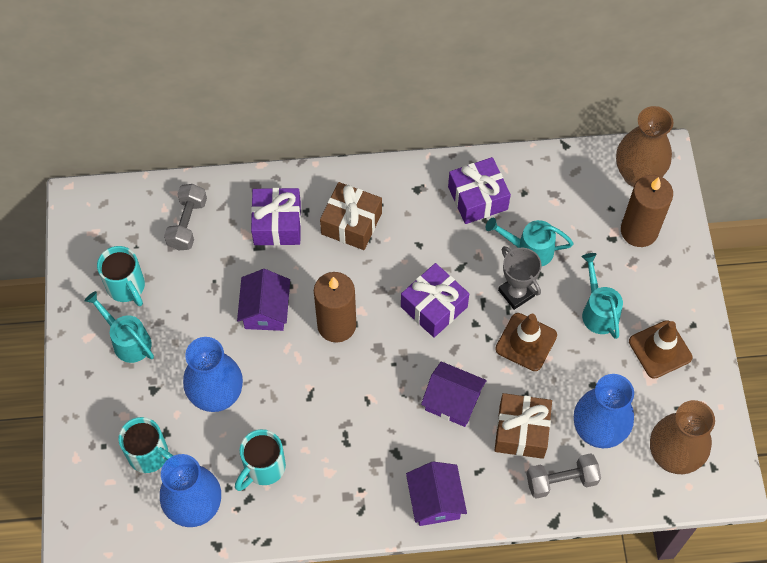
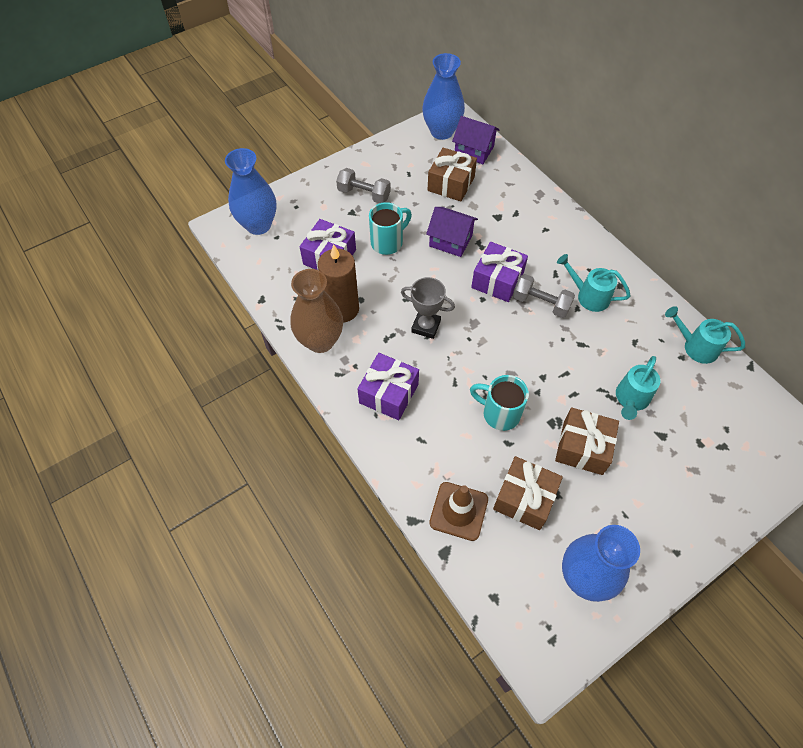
brown candle: 2 -> 1
brown gift: 2 -> 3
brown traffic cone: 2 -> 1
brown vase: 2 -> 1
purple house: 3 -> 2
turquoise mug: 3 -> 2

